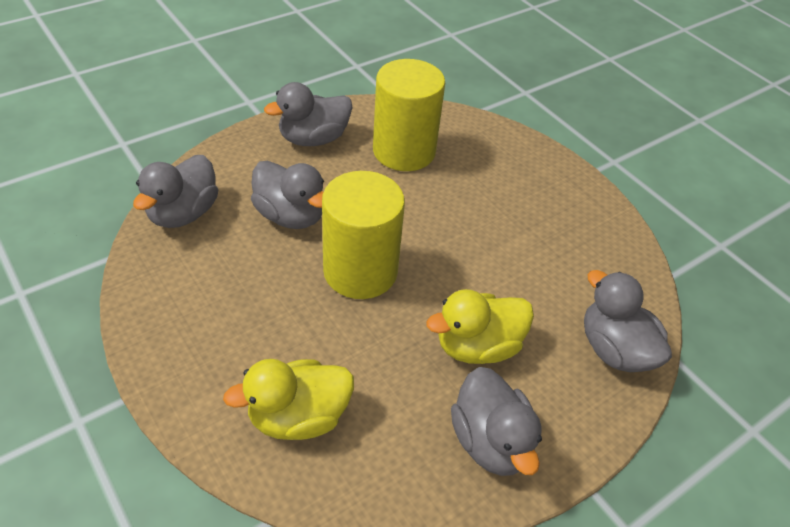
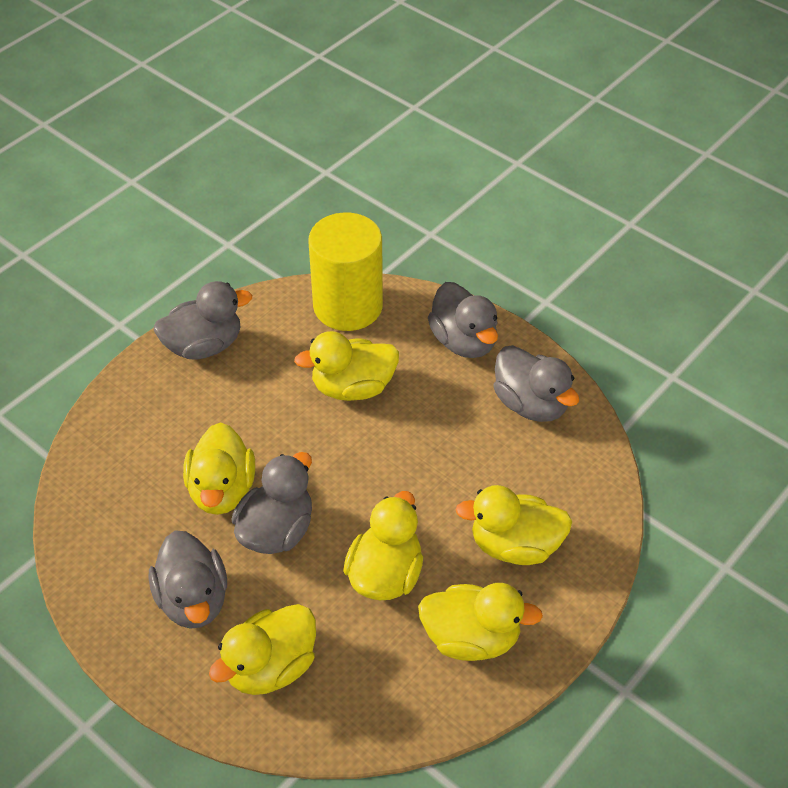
yellow cylinder: 2 -> 1
yellow duck: 2 -> 6

